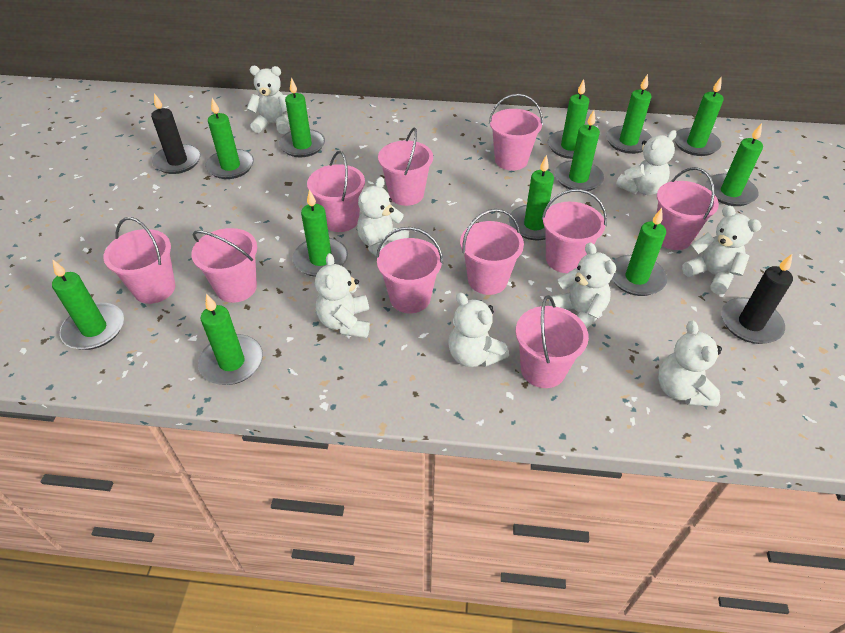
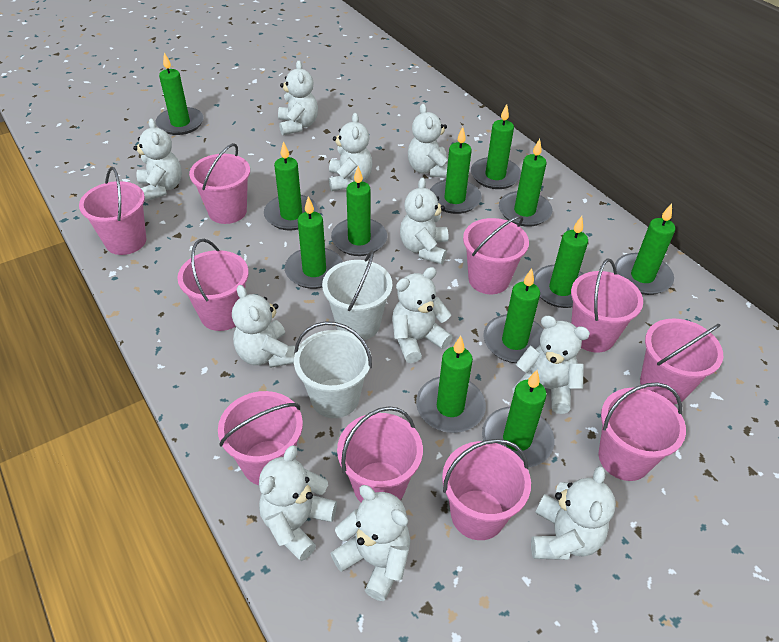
black candle: 2 -> 0
white bucket: 0 -> 2
white teddy bear: 8 -> 11

